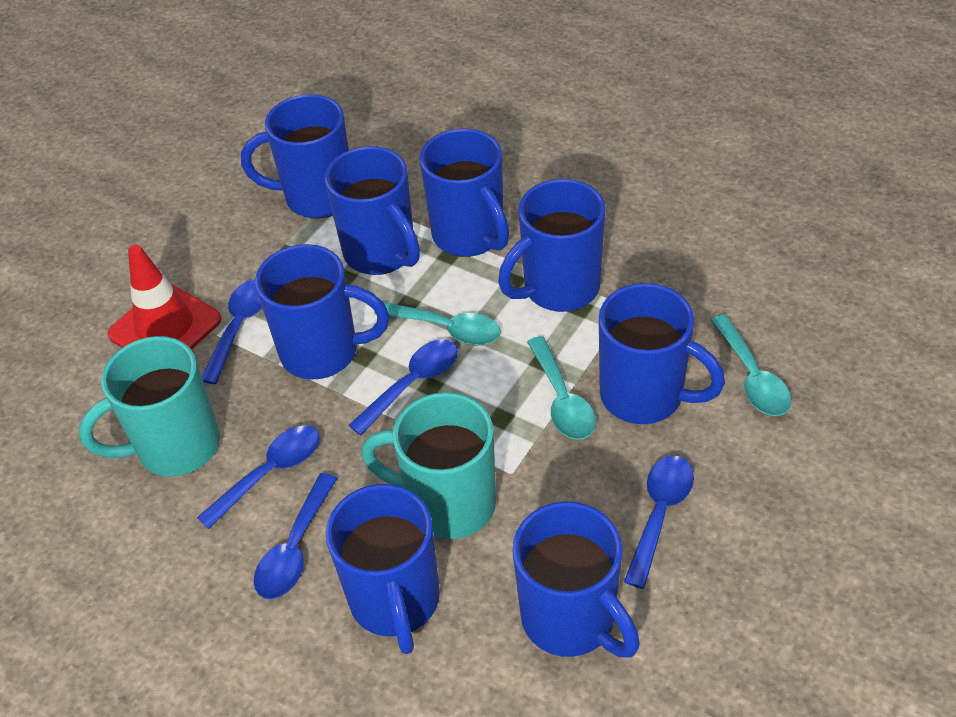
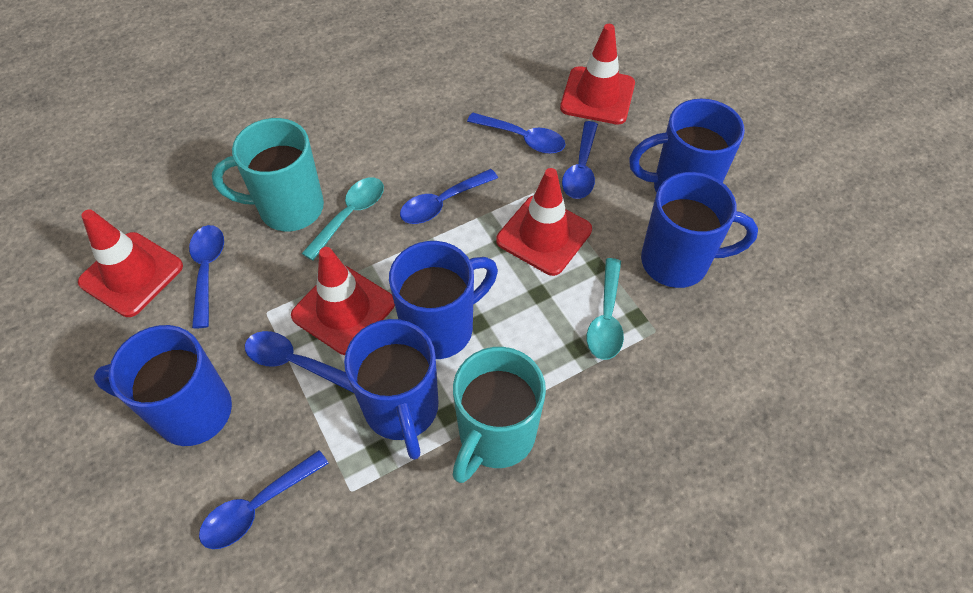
blue mug: 8 -> 5
blue spoon: 5 -> 6
red traffic cone: 1 -> 4
turquoise spoon: 3 -> 2

